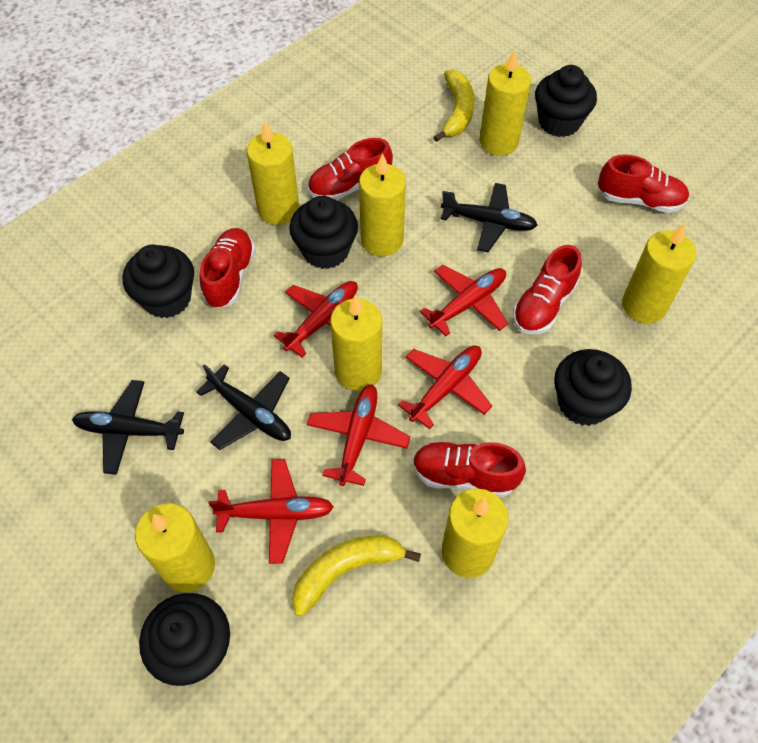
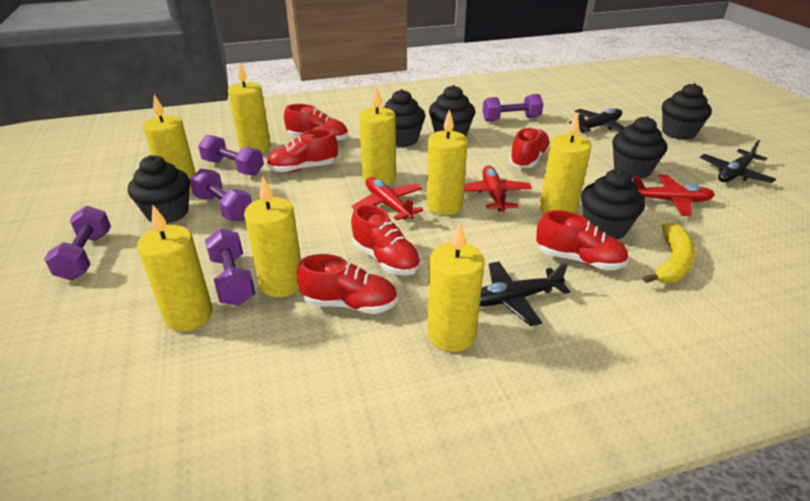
black cupcake: 5 -> 6
purple dumbbell: 0 -> 5
red plane: 5 -> 3
red shoe: 5 -> 6
yellow banana: 2 -> 1
yellow candle: 7 -> 8

